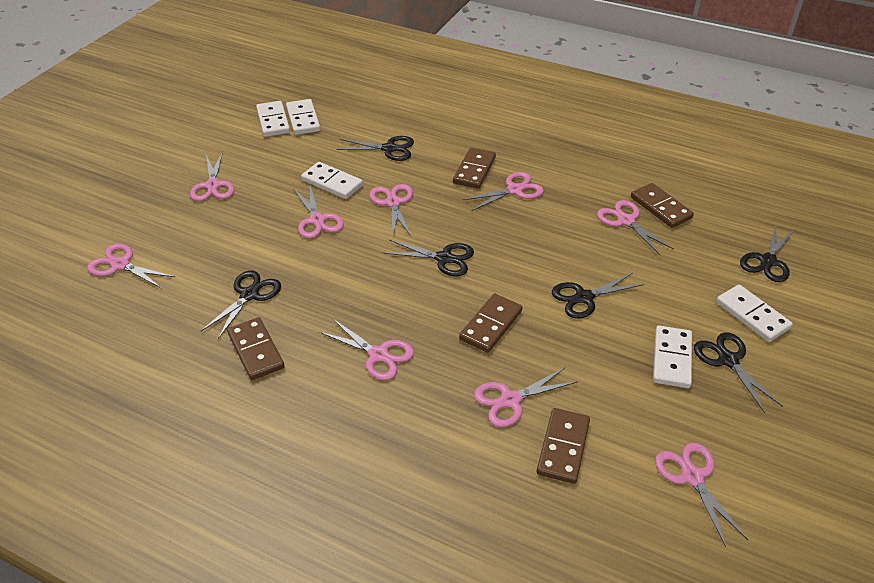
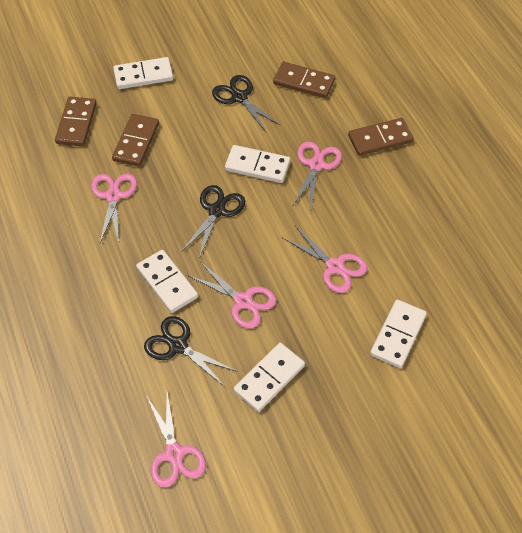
black scissors: 6 -> 3
brown domino: 5 -> 4
pink scissors: 9 -> 5

